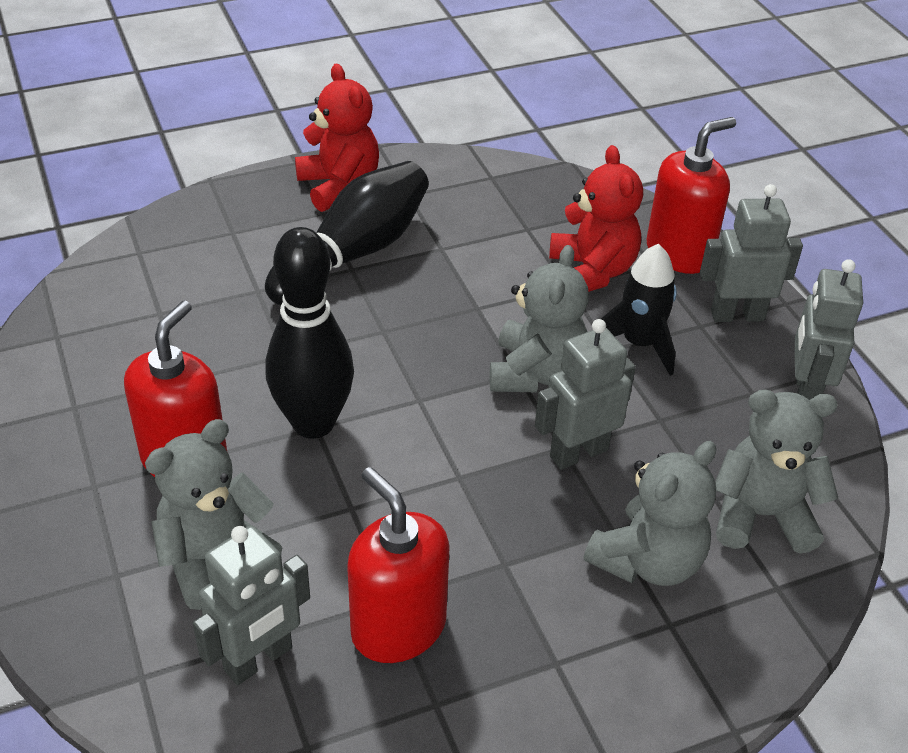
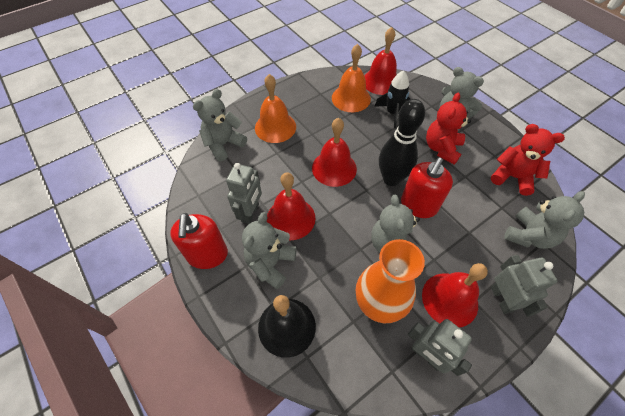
black bell: 0 -> 1
black bowling pin: 2 -> 1
grey robot: 4 -> 3
grey teddy bear: 4 -> 5
orange bell: 0 -> 2
orange vase: 0 -> 1
red bell: 0 -> 4
red soap dispenser: 3 -> 2

